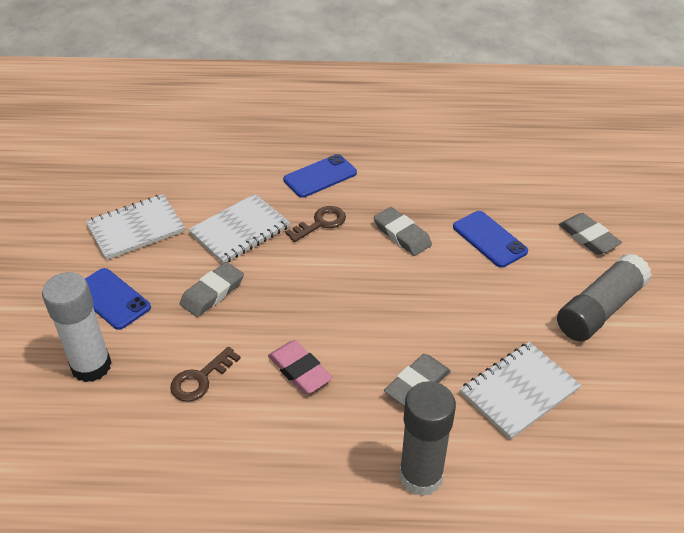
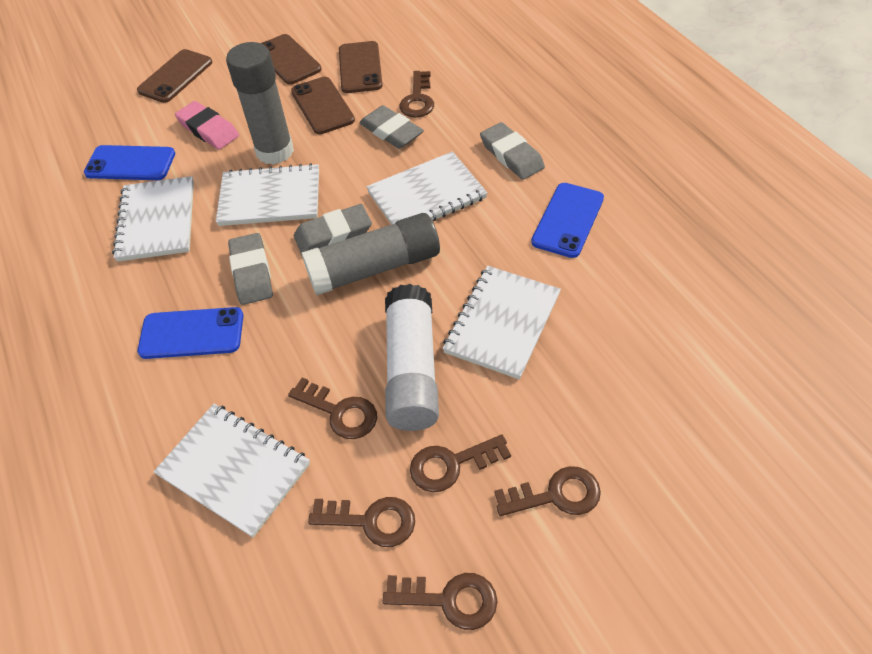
brown key: 2 -> 6
brown phone: 0 -> 4
white notebook: 3 -> 5

